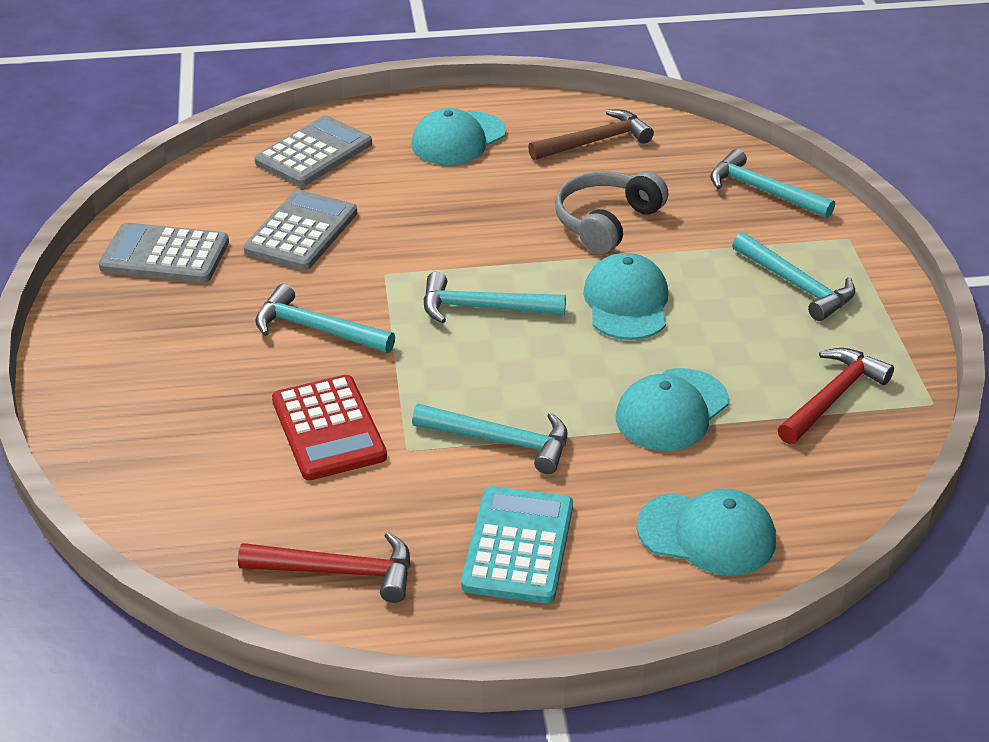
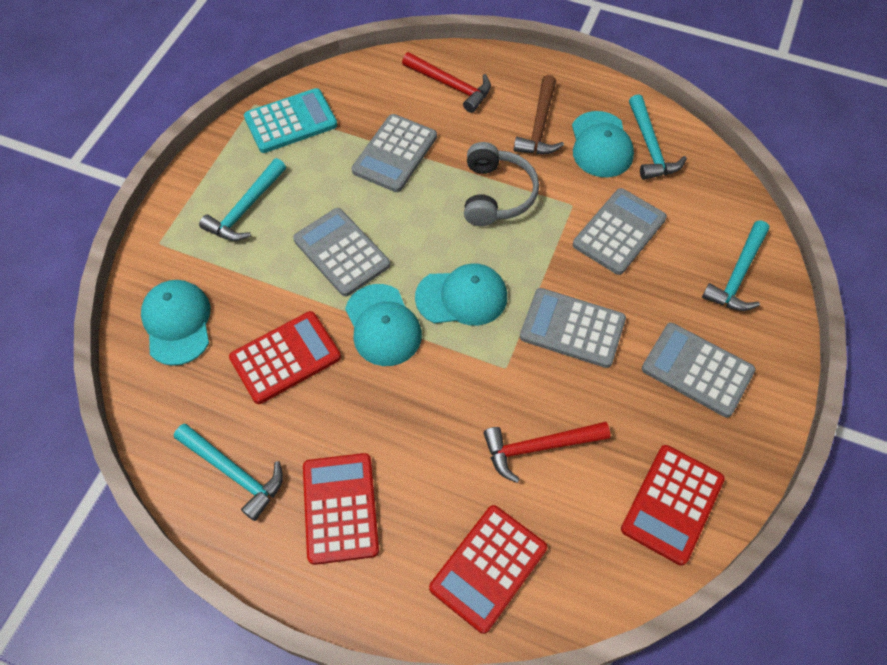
grey calculator: 3 -> 5
red calculator: 1 -> 4
turquoise hammer: 5 -> 4

